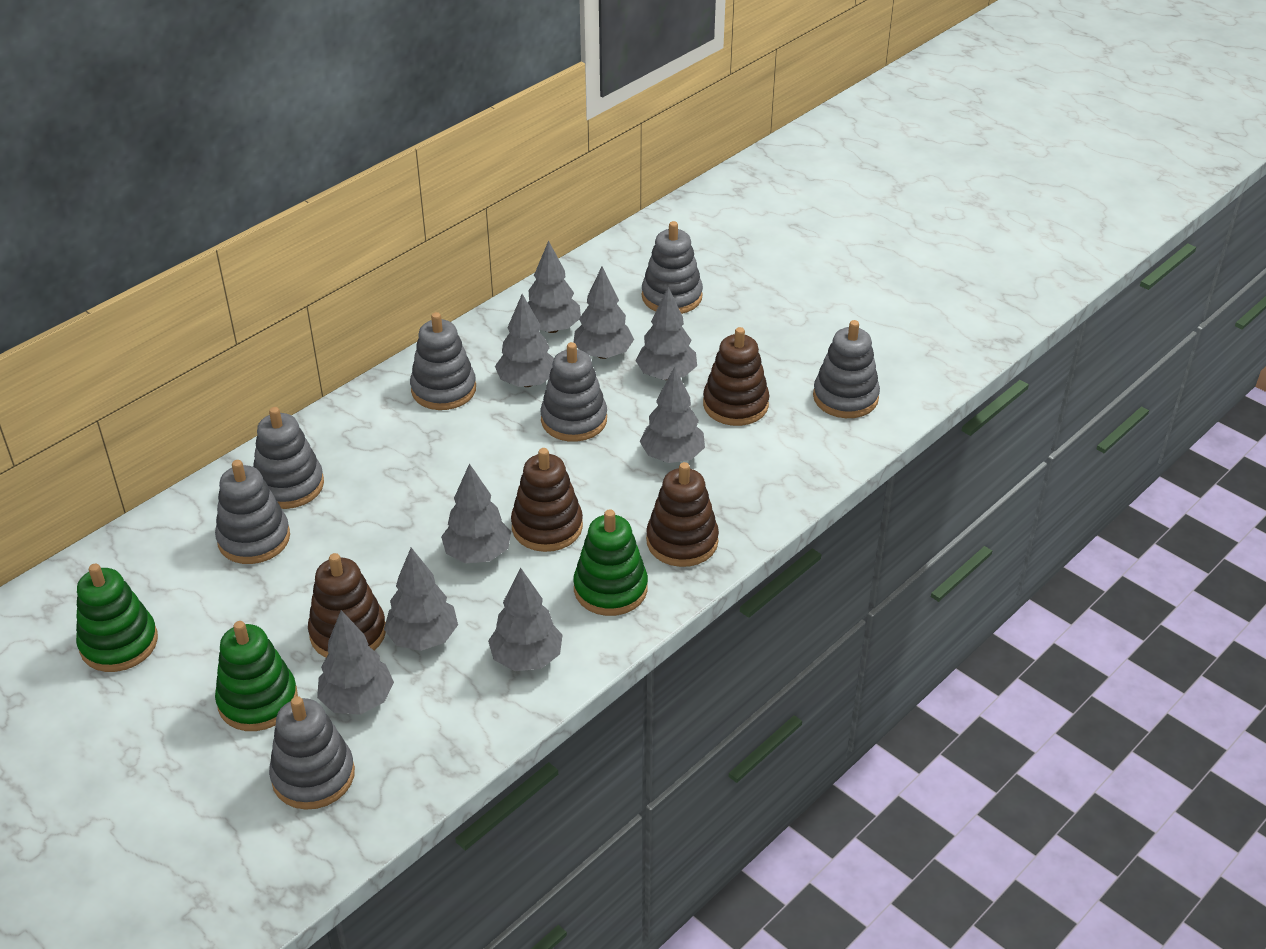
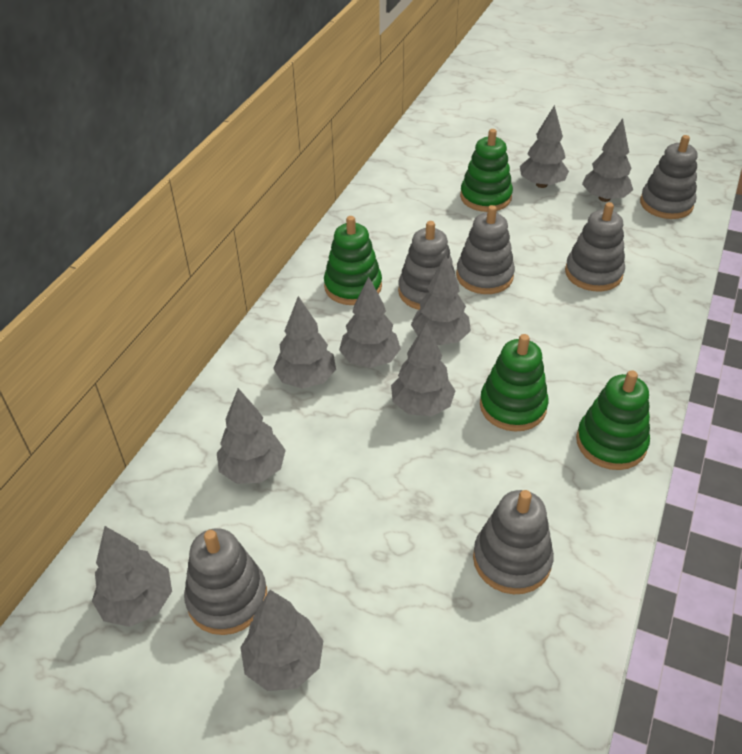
brown stacking toy: 4 -> 0
green stacking toy: 3 -> 4
grey stacking toy: 7 -> 6

